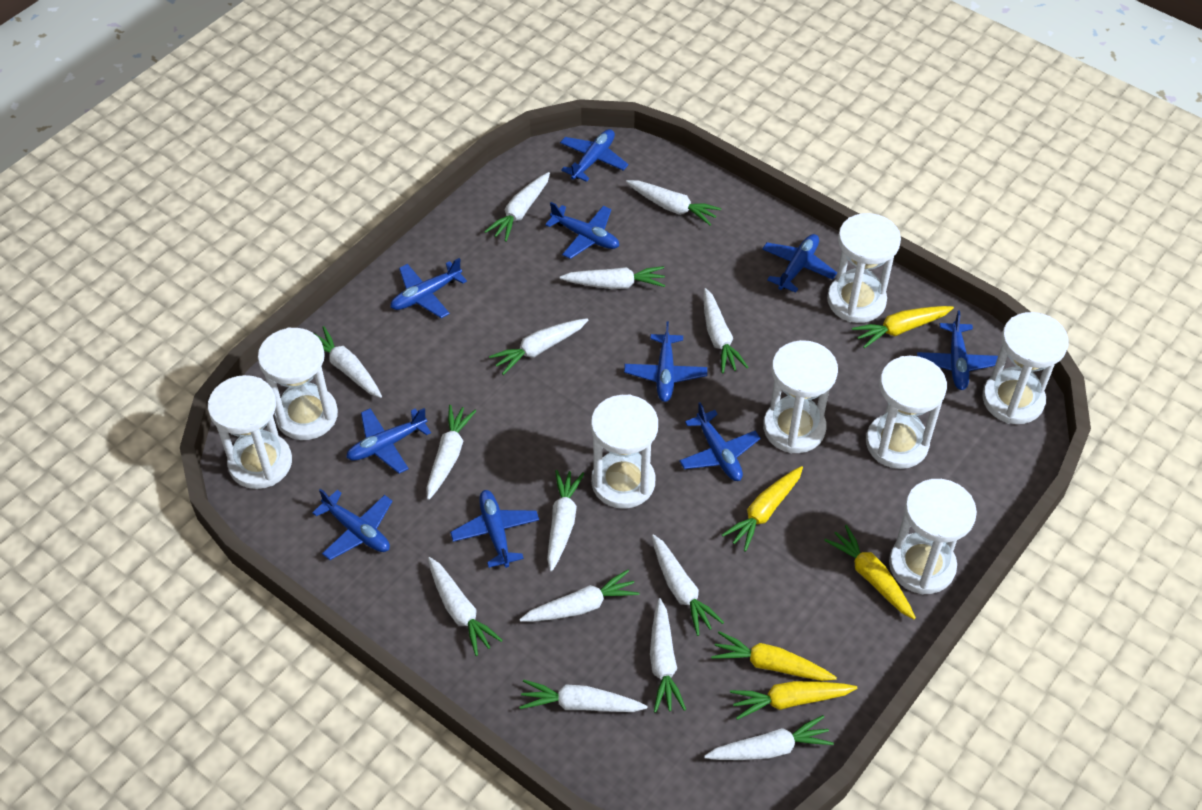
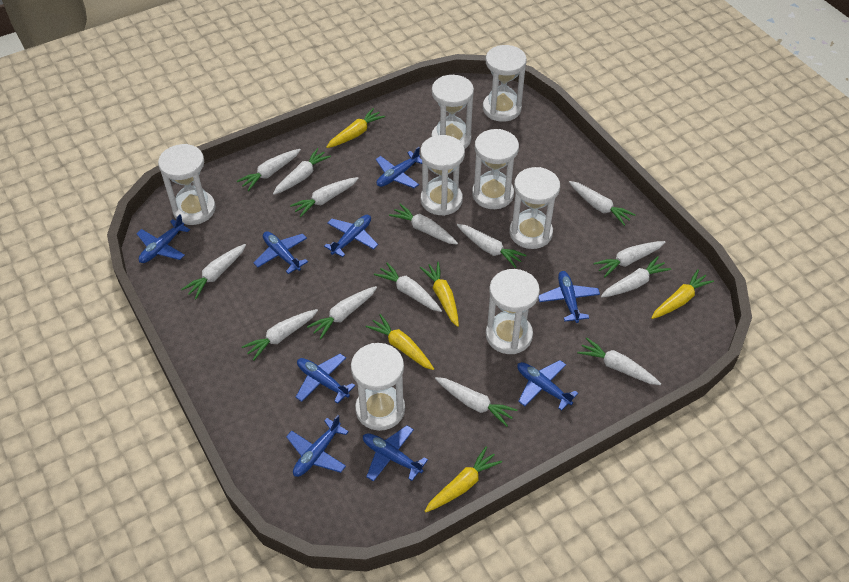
blue plane: 10 -> 9

